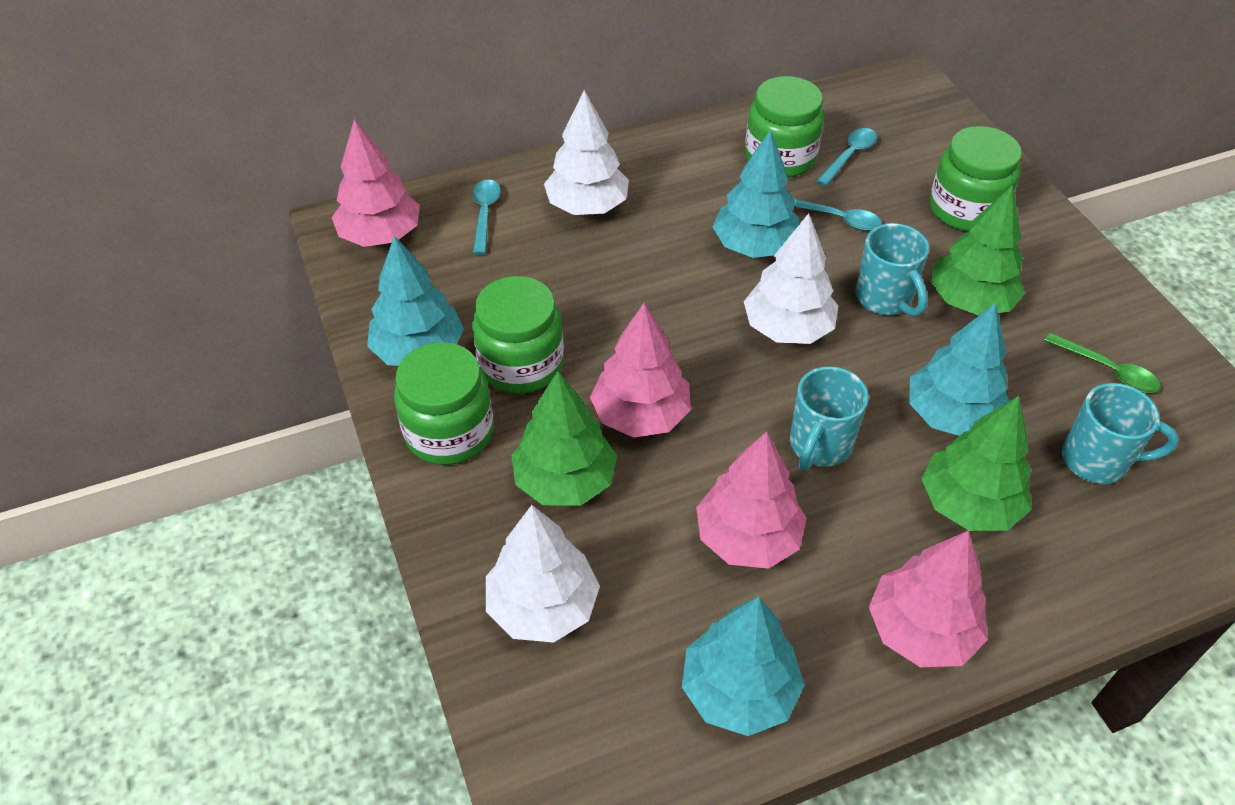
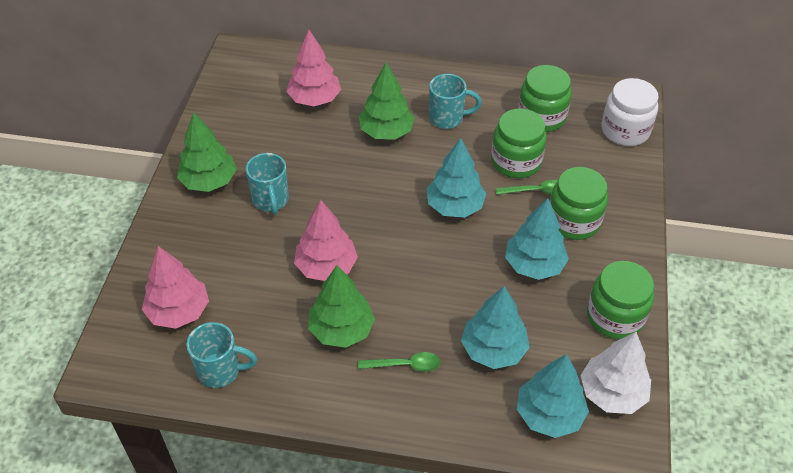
green spoon: 1 -> 2
pink tree: 4 -> 3
turquoise spoon: 3 -> 0
white jar: 0 -> 1
white tree: 3 -> 1

